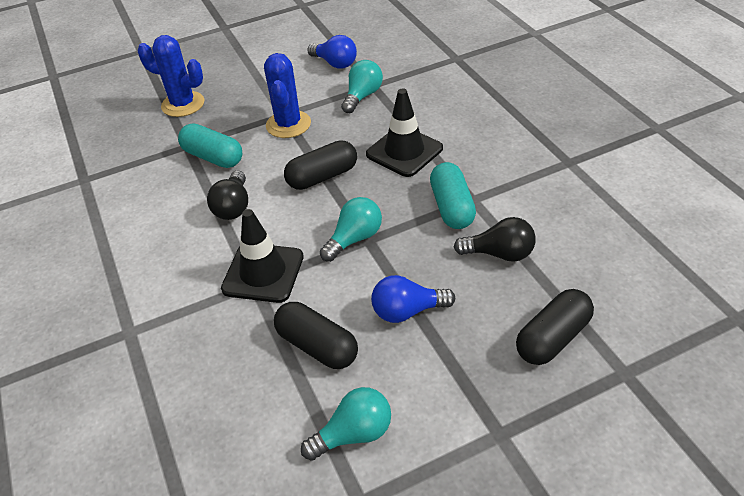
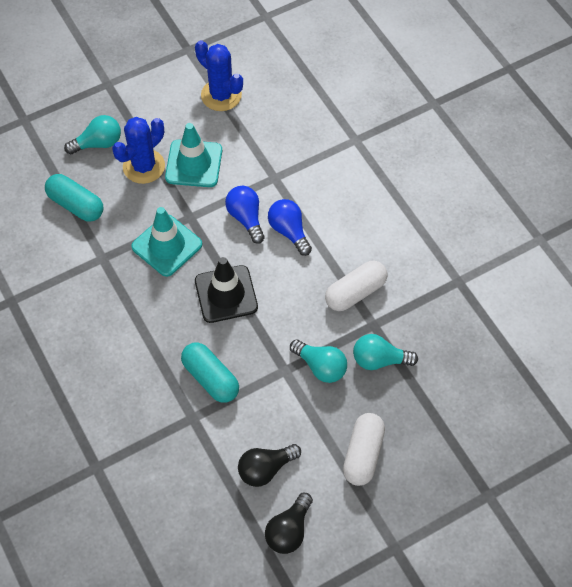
black capsule: 3 -> 0
black traffic cone: 2 -> 1
turquoise traffic cone: 0 -> 2
white capsule: 0 -> 2

